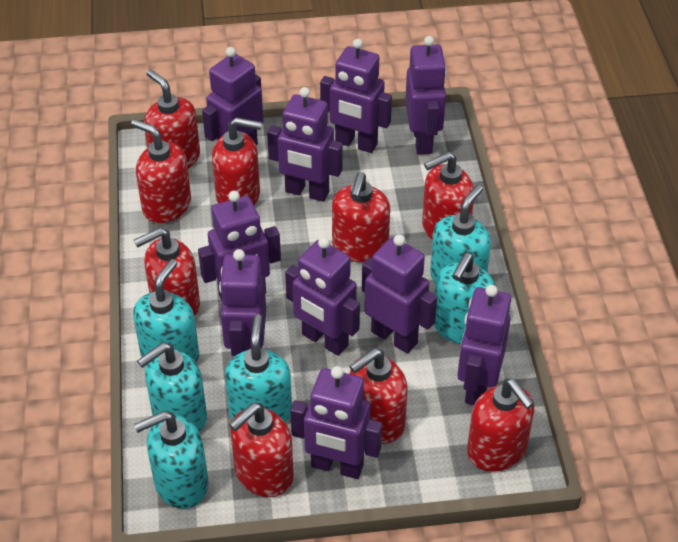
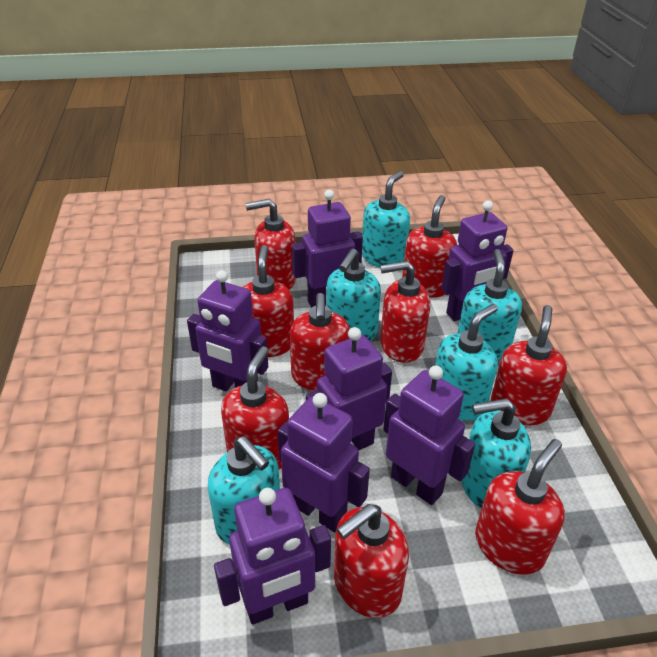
purple robot: 10 -> 7

